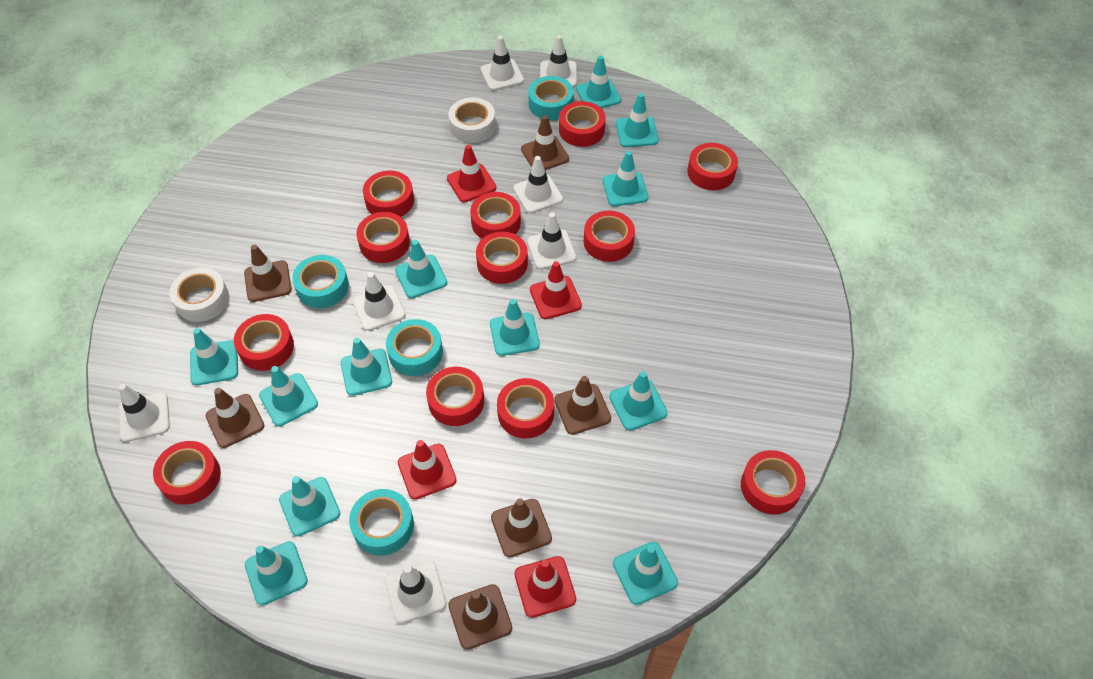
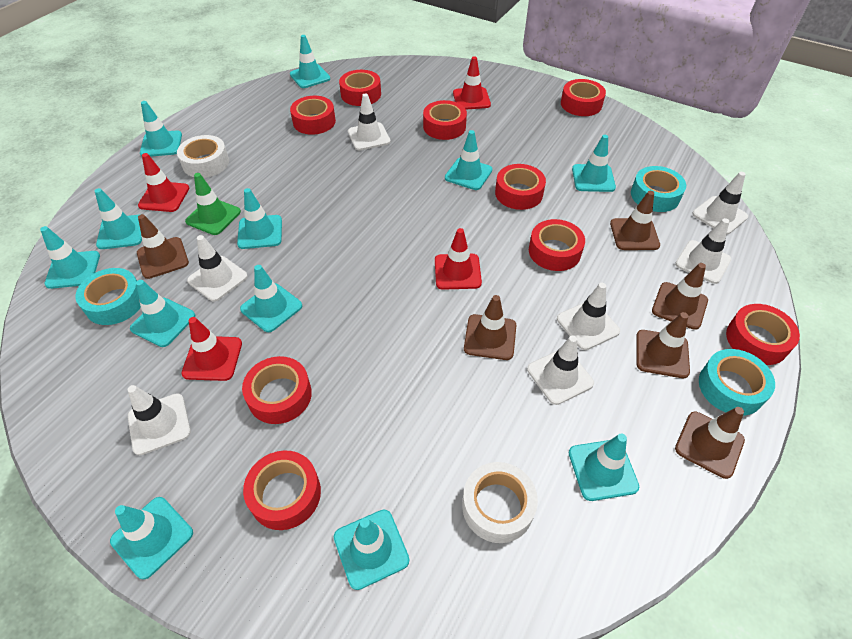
green traffic cone: 0 -> 1
red tape: 12 -> 9
turquoise tape: 4 -> 3

